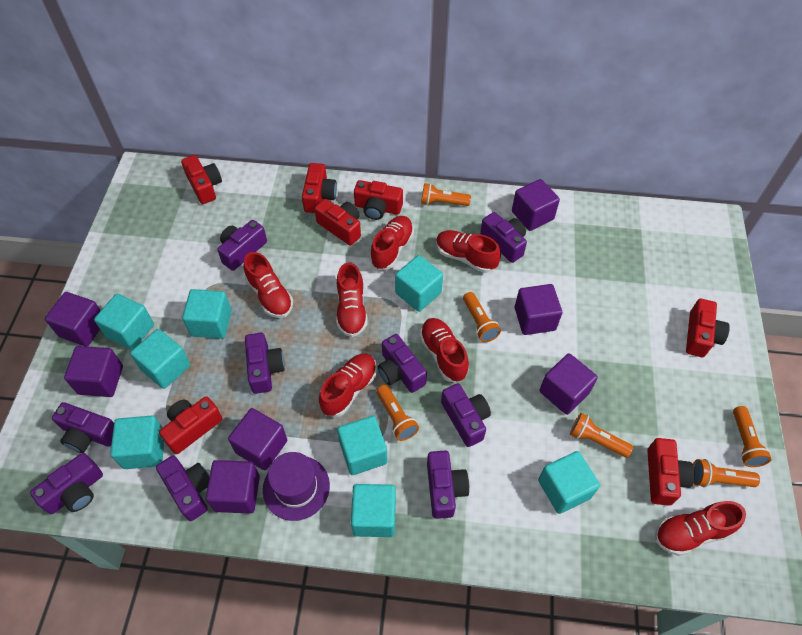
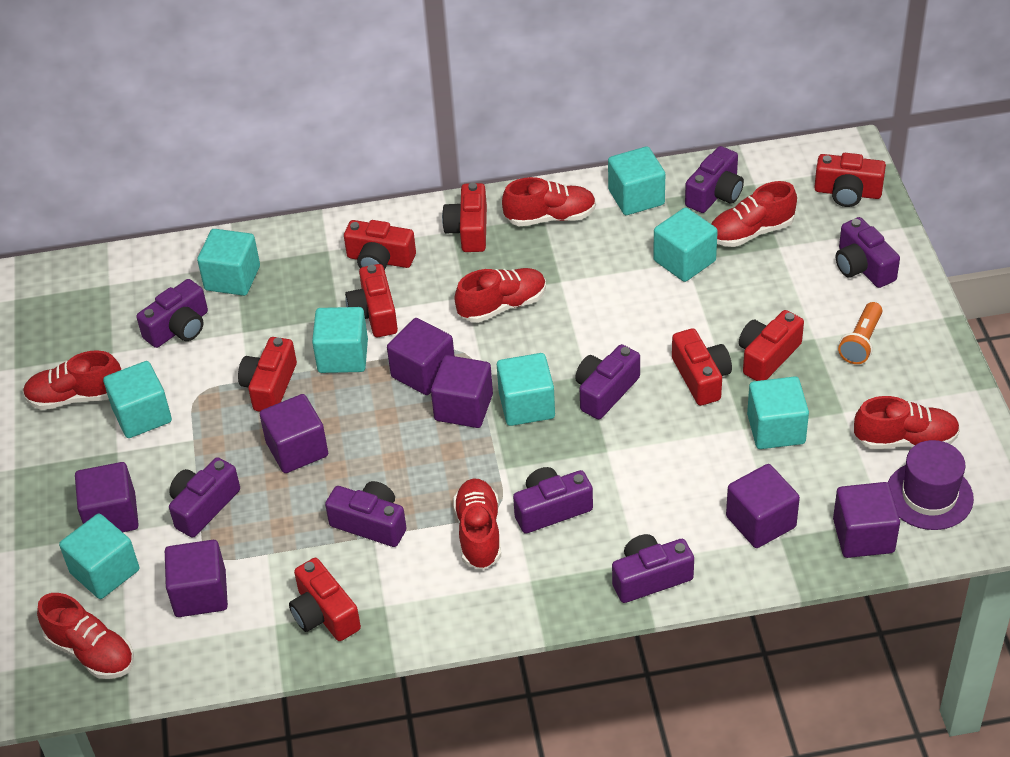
orange flashlight: 6 -> 1
purple camera: 9 -> 8
red camera: 7 -> 8

